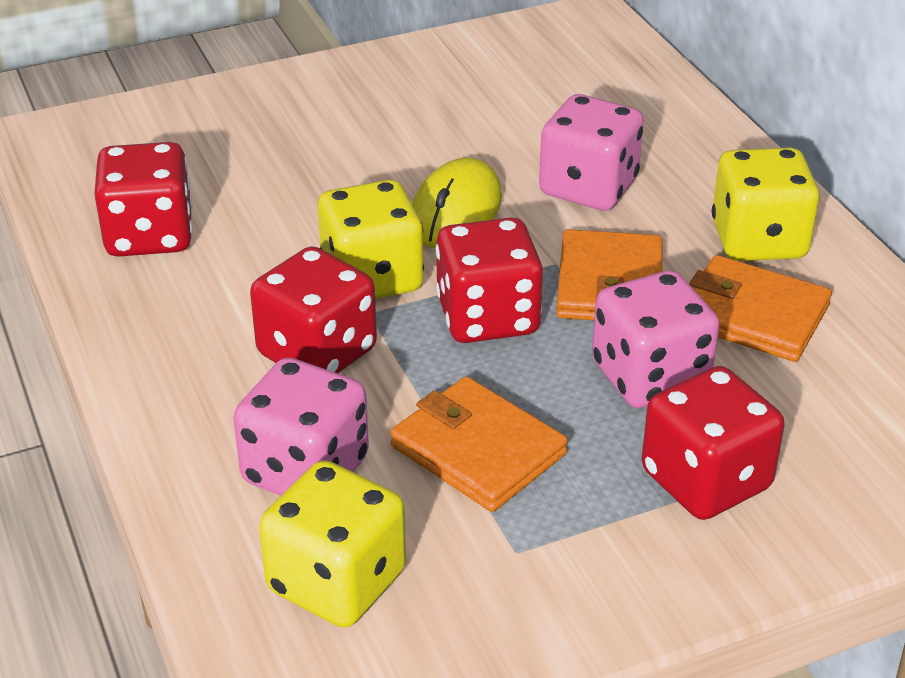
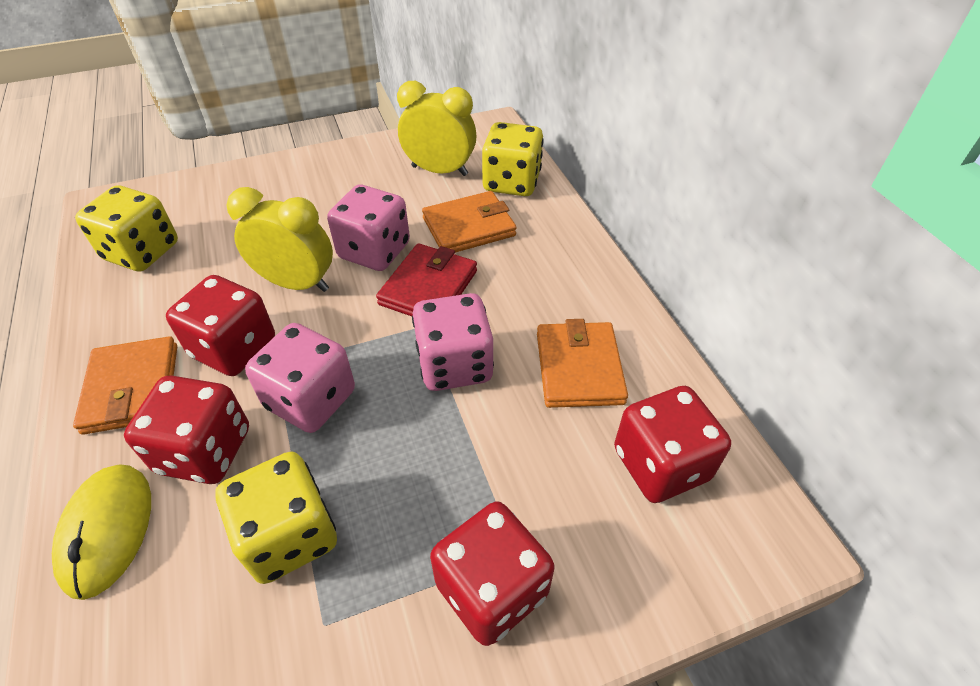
red wallet: 0 -> 1
yellow clock: 0 -> 2

